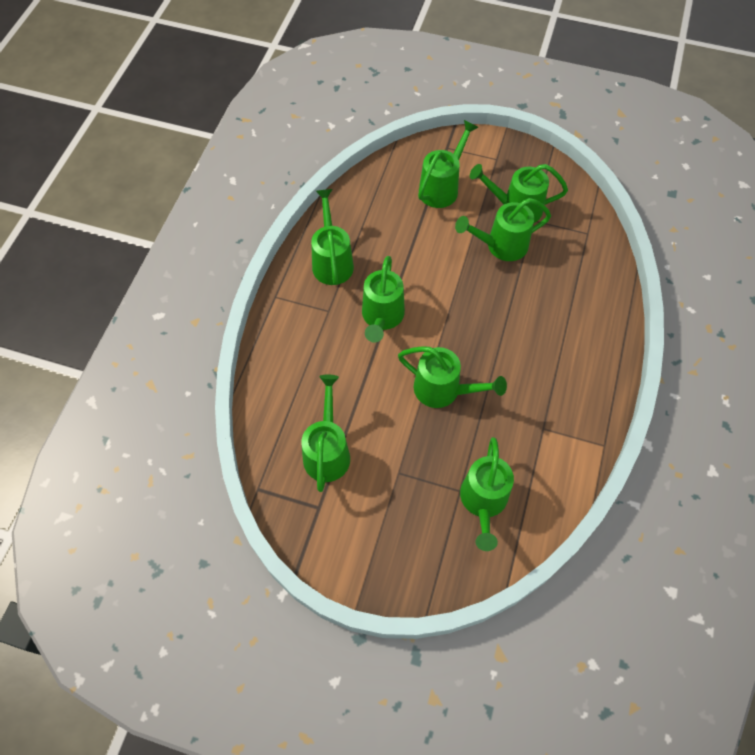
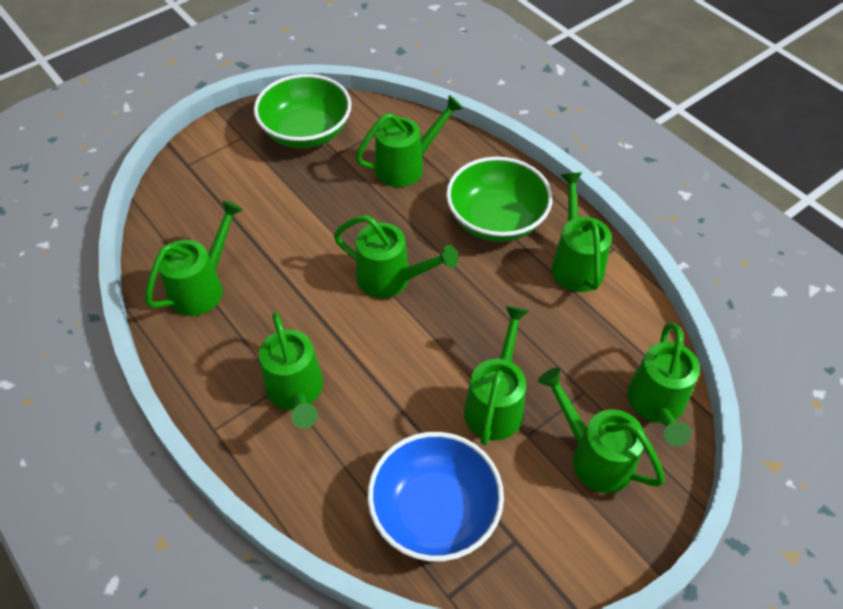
blue bowl: 0 -> 1
green bowl: 0 -> 2

